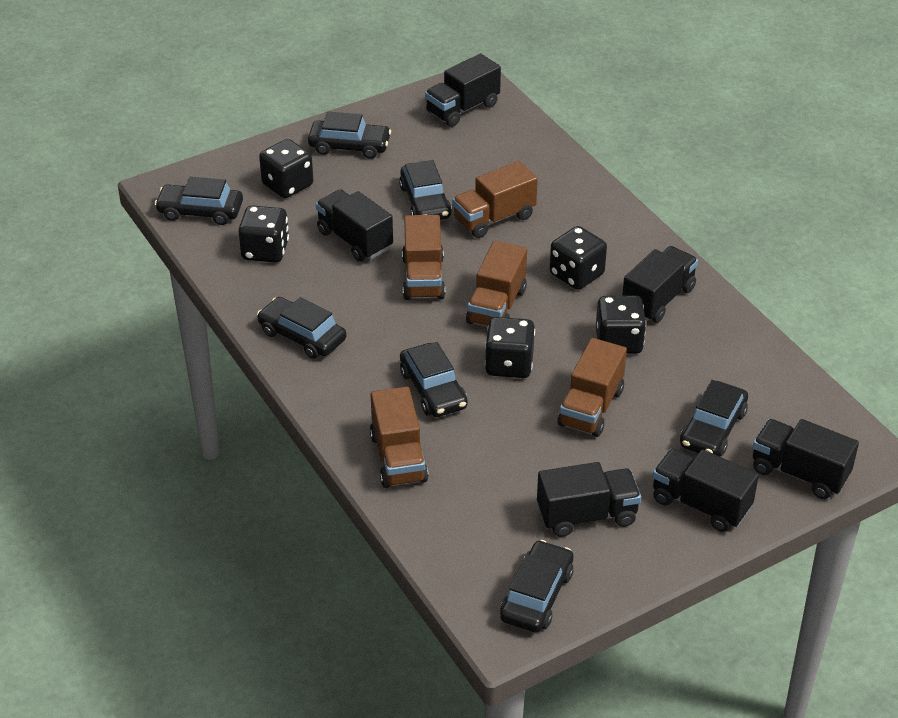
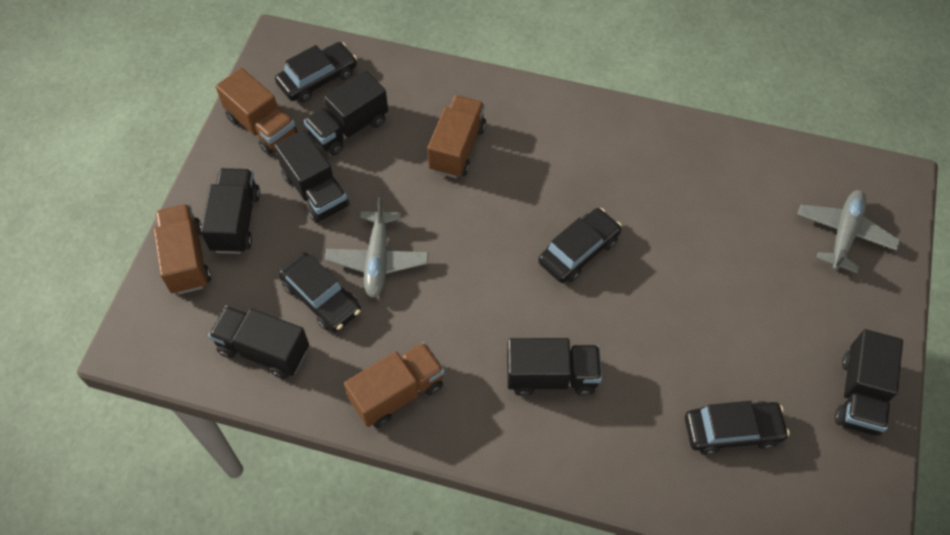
black car: 7 -> 4
black dice: 5 -> 0
brown truck: 5 -> 4
grey plane: 0 -> 2

